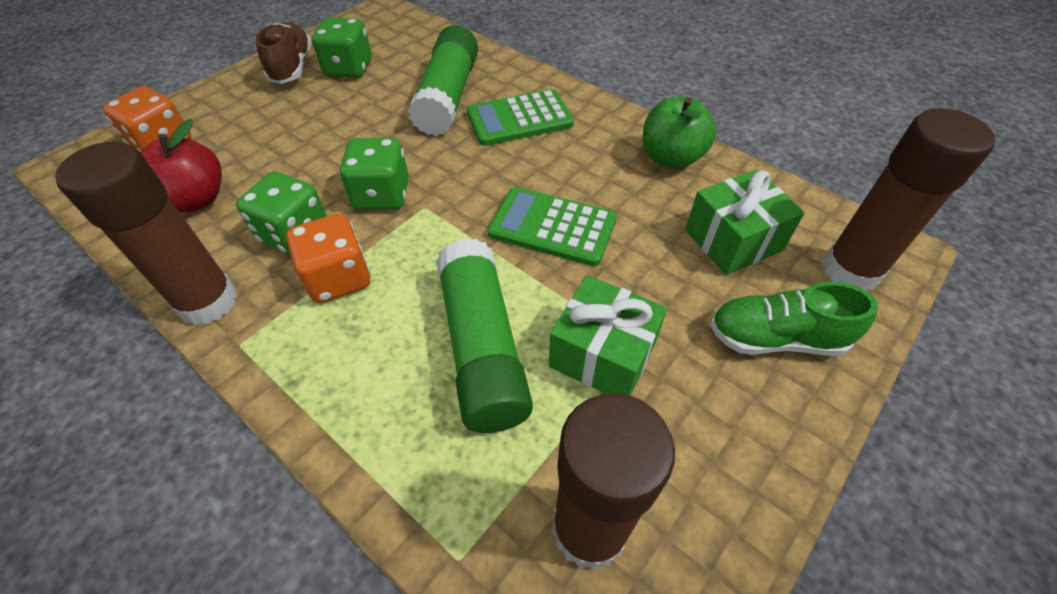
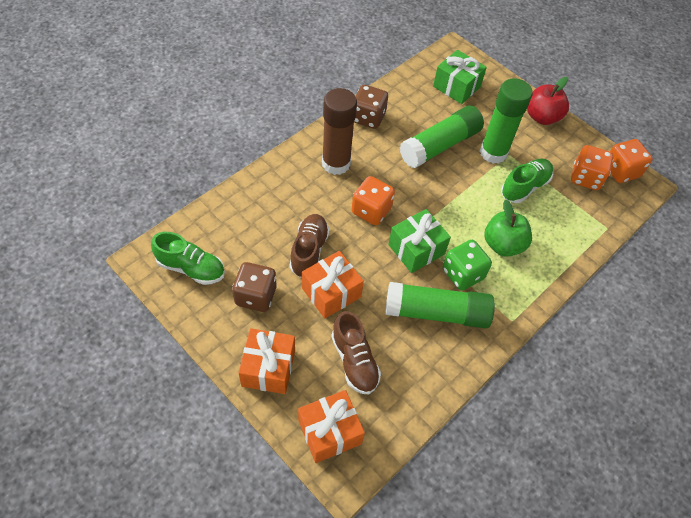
brown dice: 0 -> 2
brown glue stick: 3 -> 1
brown shoe: 1 -> 2
green calculator: 2 -> 0
green dice: 3 -> 1
green glue stick: 2 -> 3
green shoe: 1 -> 2
orange dice: 2 -> 3
orange gift: 0 -> 3

